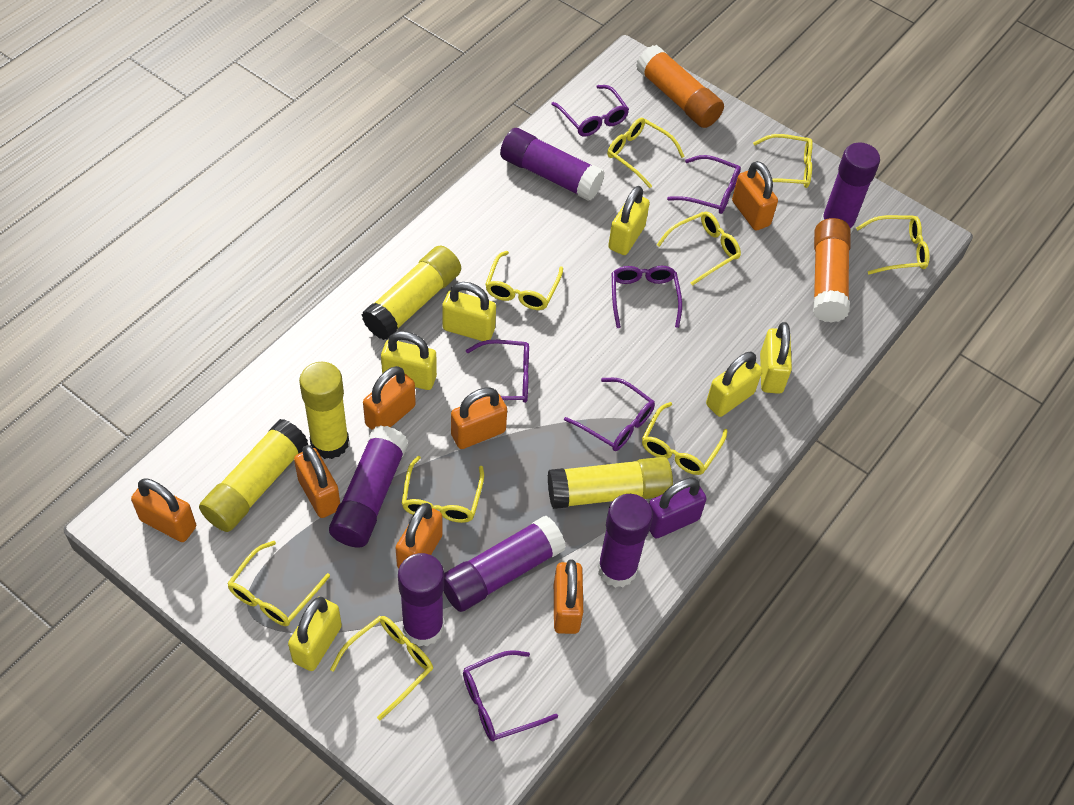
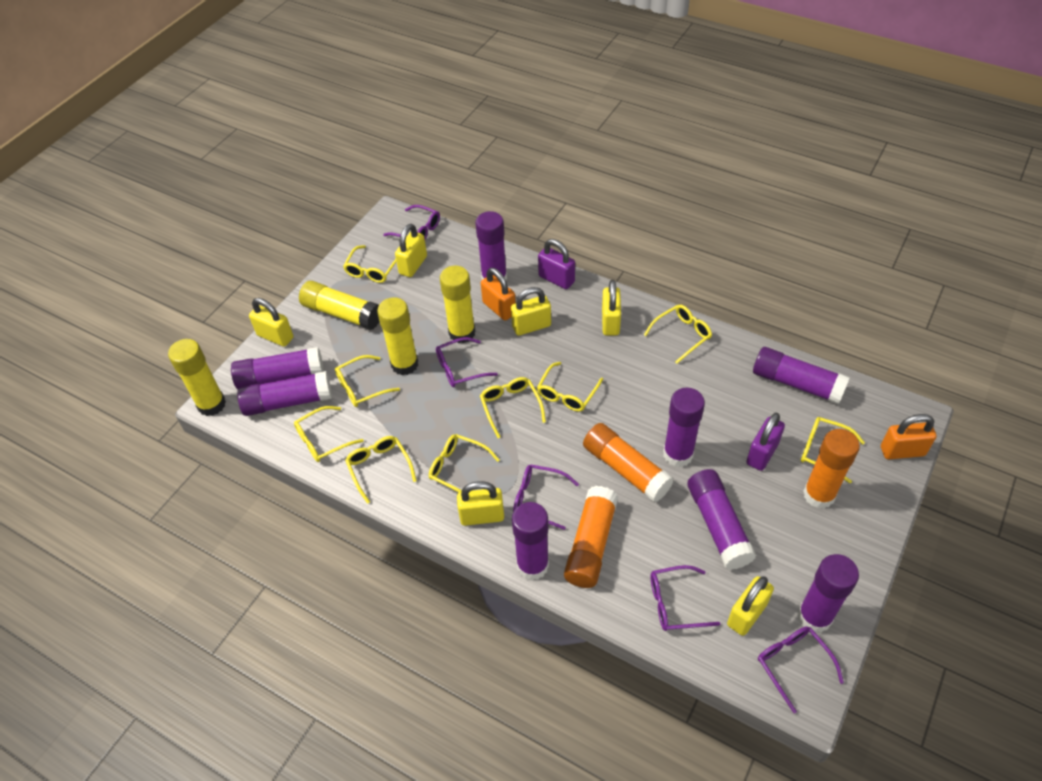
orange glue stick: 2 -> 3
orange padlock: 7 -> 2
purple glasses: 6 -> 5
purple glue stick: 6 -> 8
purple padlock: 1 -> 2

